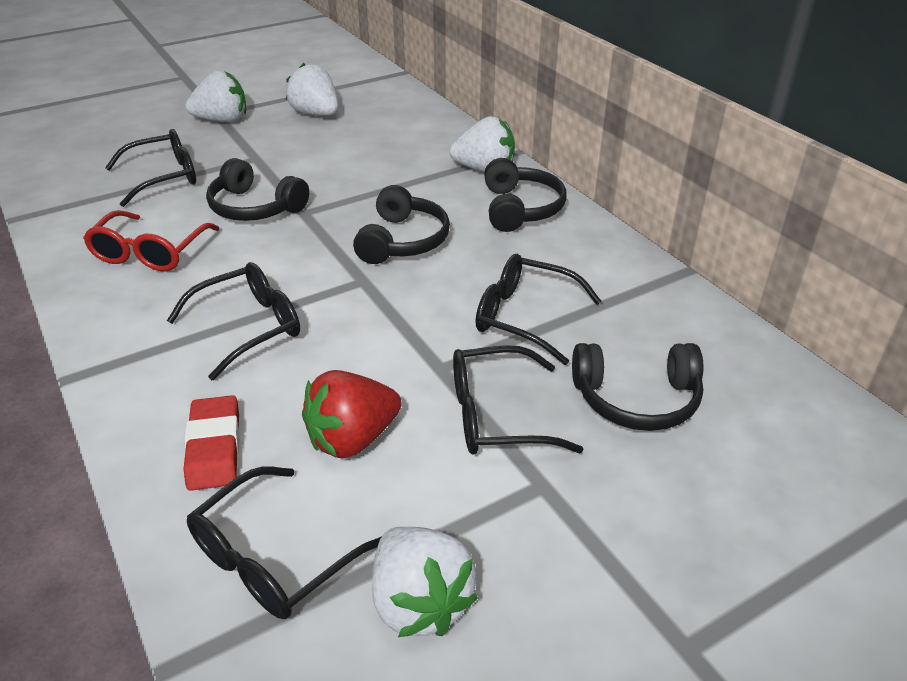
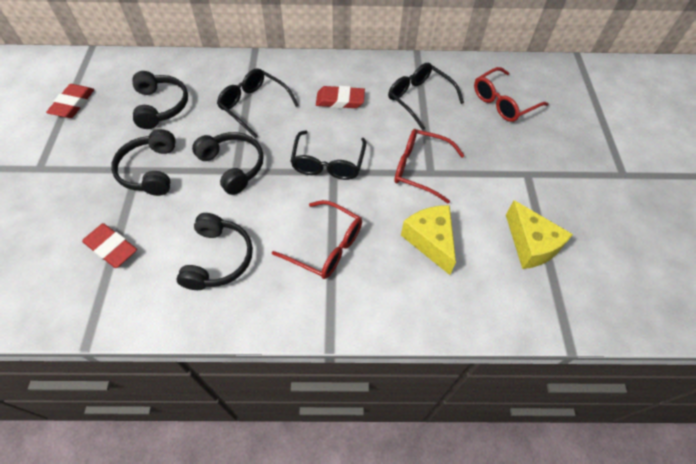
black glasses: 5 -> 3
red eraser: 1 -> 3
red glasses: 1 -> 3
red strawberry: 1 -> 0
white strawberry: 4 -> 0
yellow cheese: 0 -> 2

